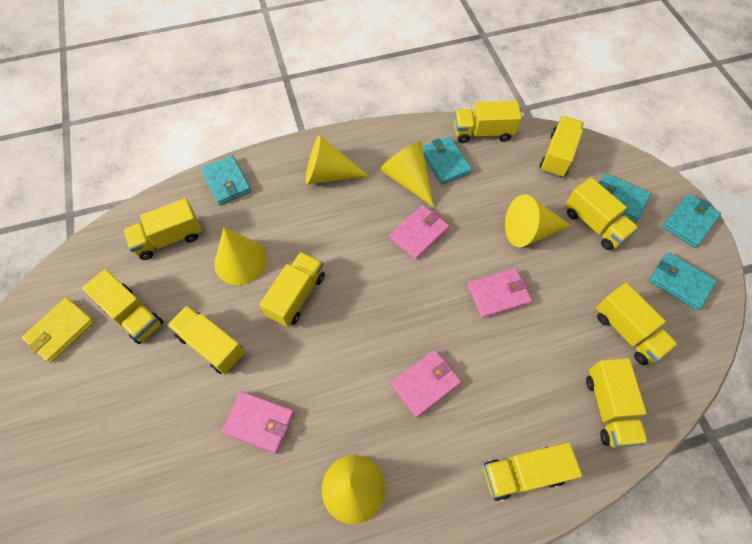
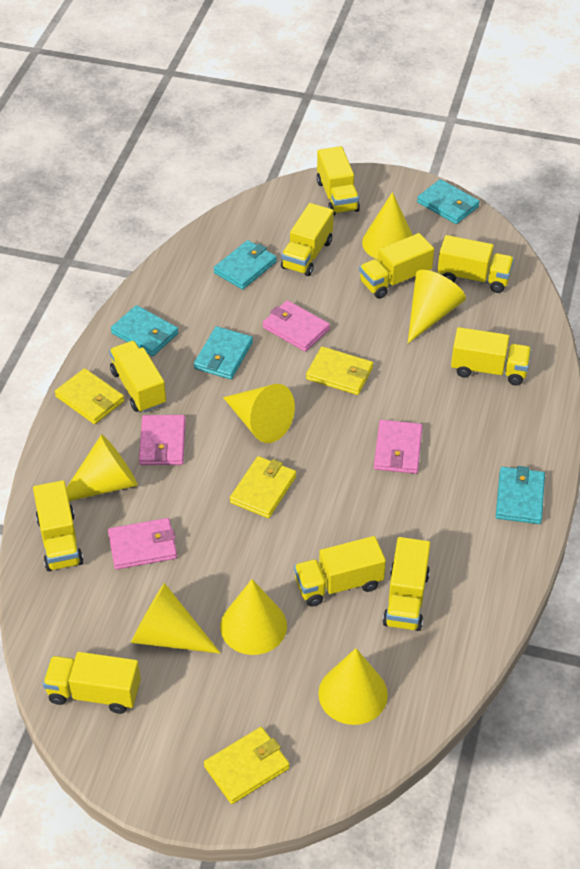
yellow cone: 5 -> 7
yellow wallet: 1 -> 4

